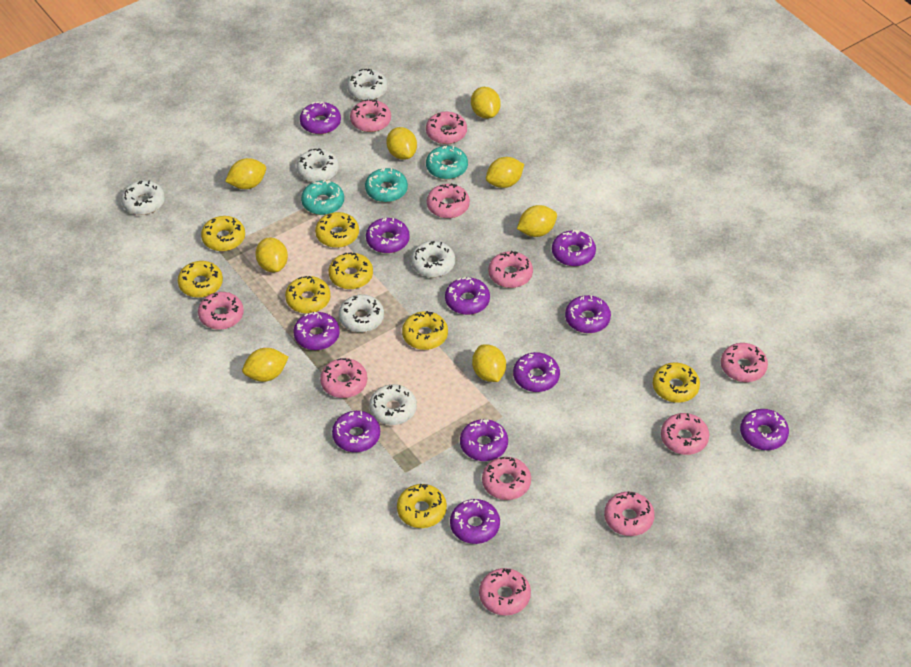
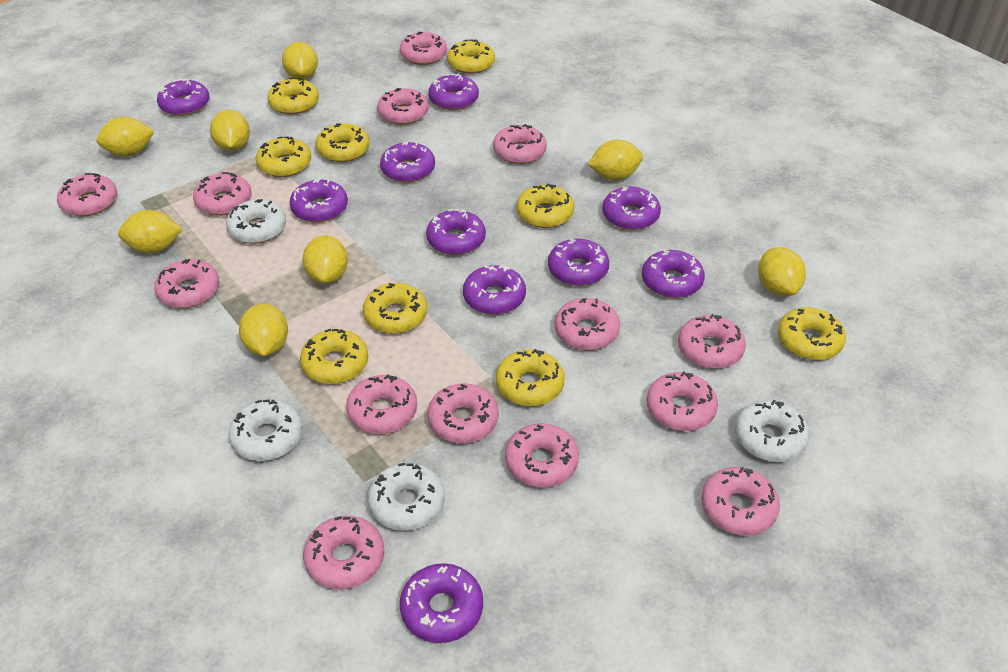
pink donut: 11 -> 14
purple donut: 11 -> 10
turquoise donut: 3 -> 0
white donut: 6 -> 4
yellow donut: 8 -> 9

